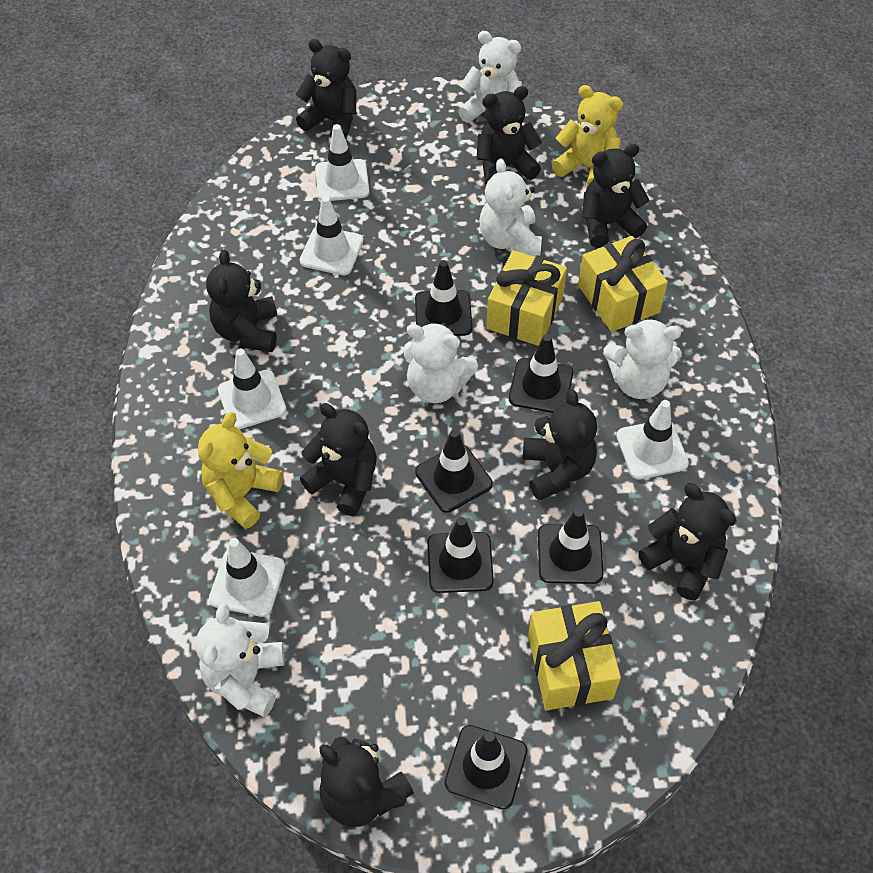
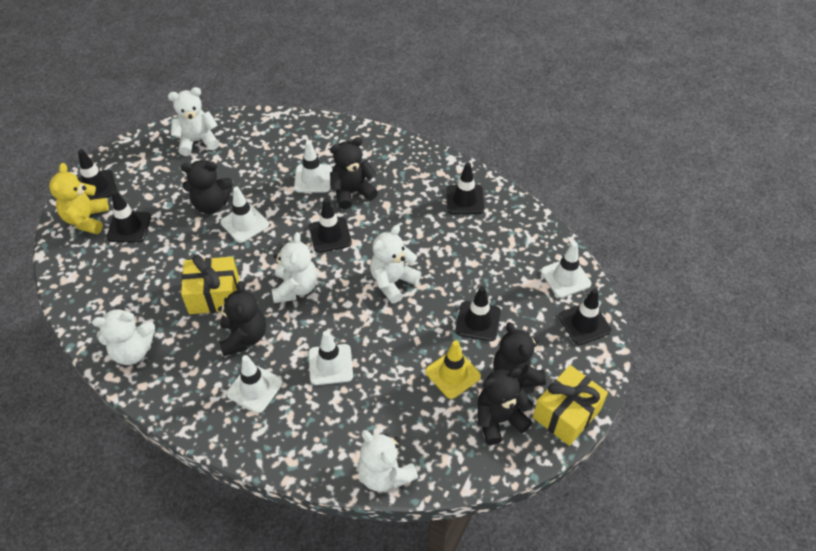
black teddy bear: 8 -> 5
yellow gift: 3 -> 2
yellow teddy bear: 2 -> 1
yellow traffic cone: 0 -> 1

